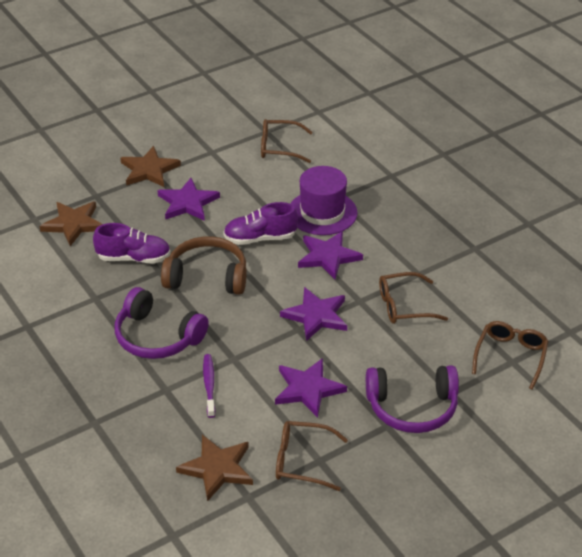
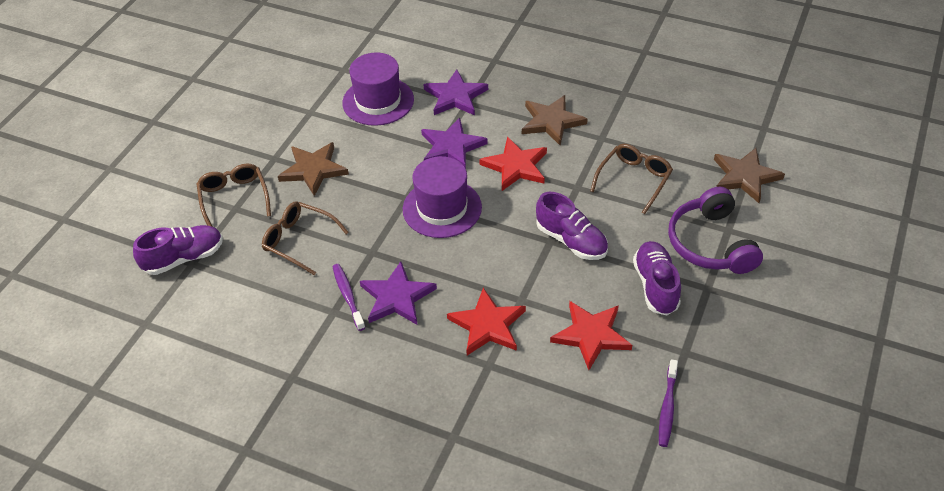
brown glasses: 4 -> 3
brown headphones: 1 -> 0
purple hat: 1 -> 2
purple headphones: 2 -> 1
purple shoe: 2 -> 3
purple star: 4 -> 3
purple toothbrush: 1 -> 2
red star: 0 -> 3

